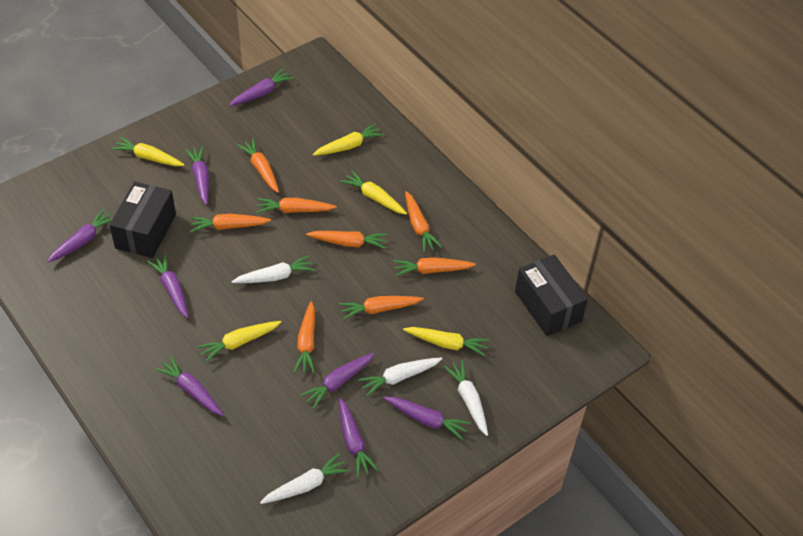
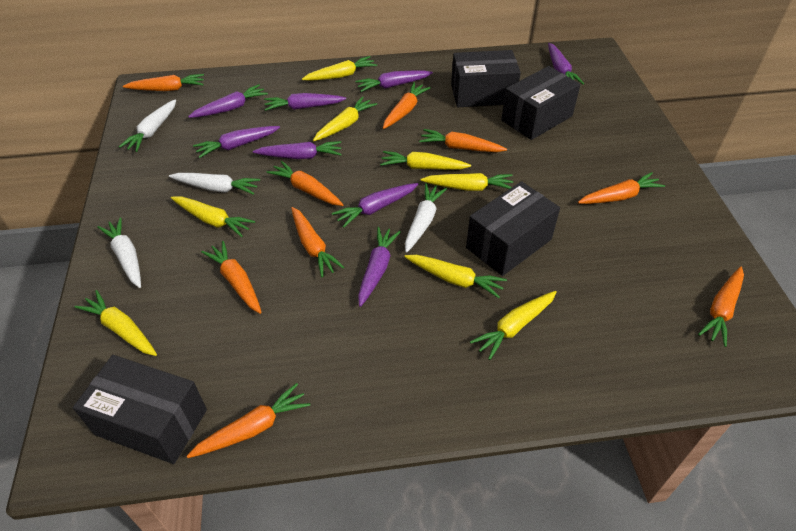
black box: 2 -> 4
orange carrot: 8 -> 9
yellow carrot: 5 -> 8

